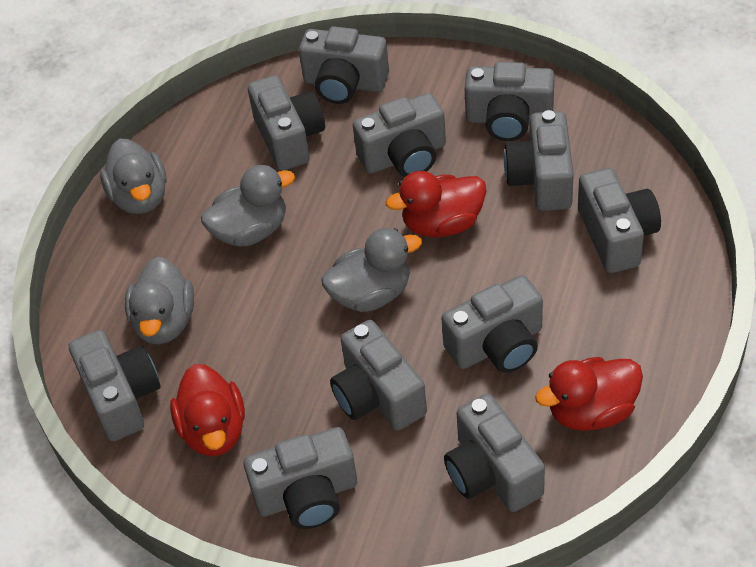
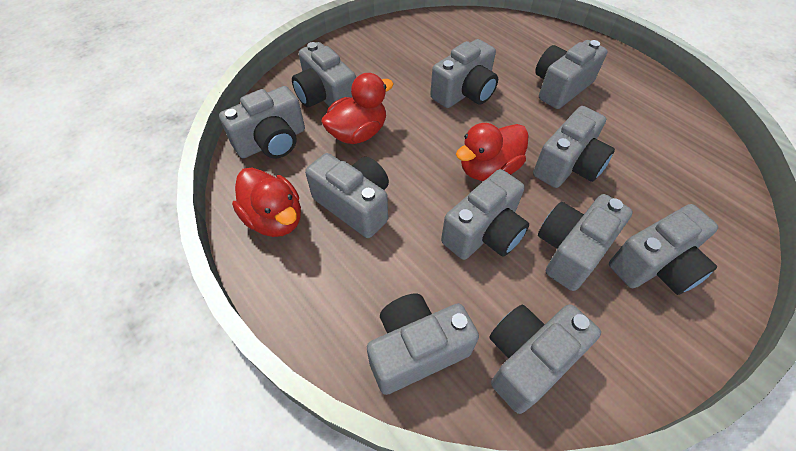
grey duck: 4 -> 0

